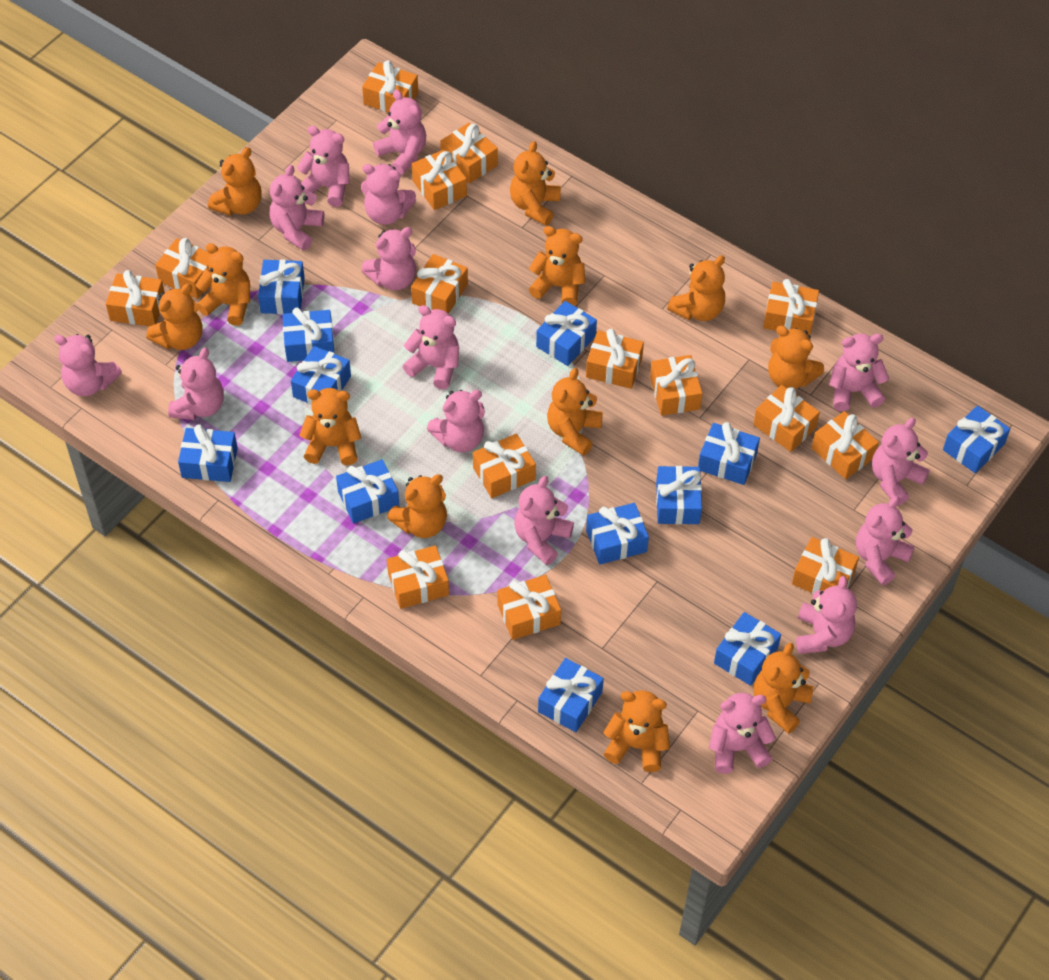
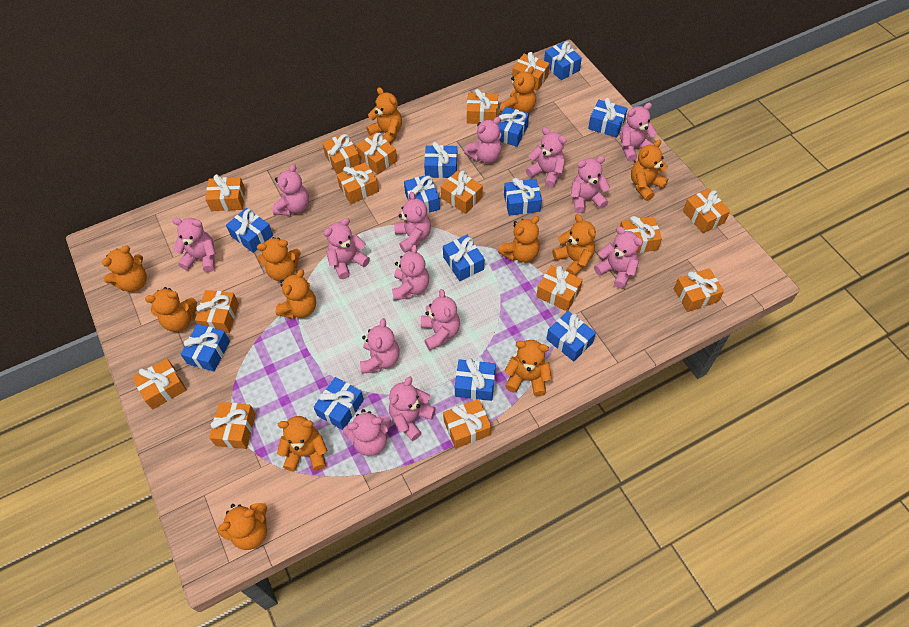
pink teddy bear: 15 -> 14

